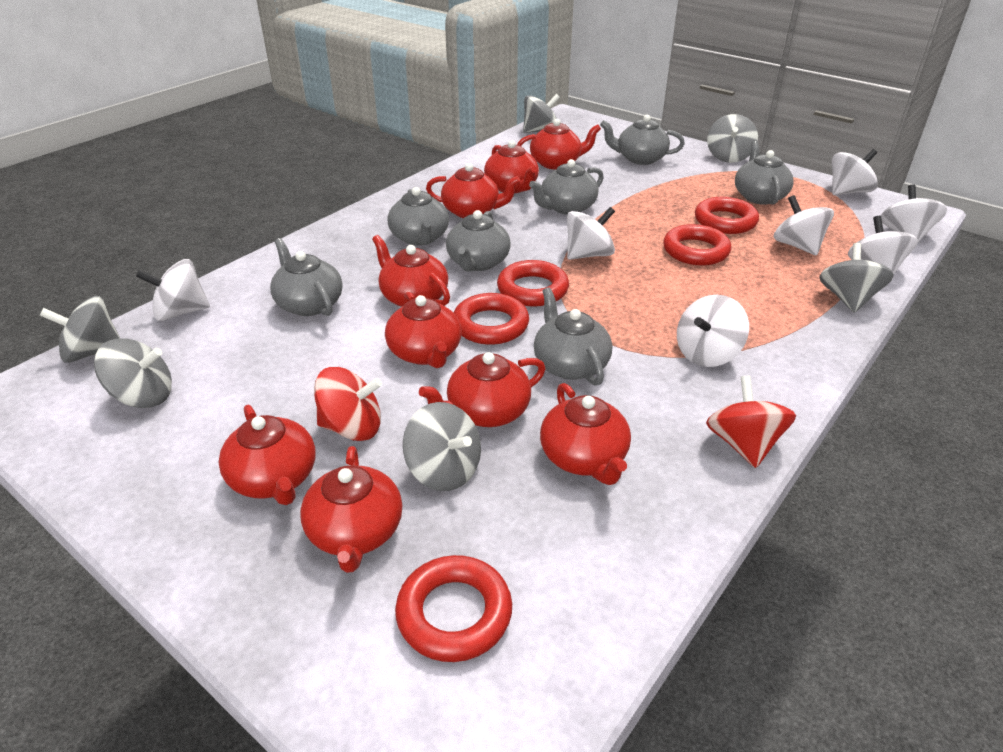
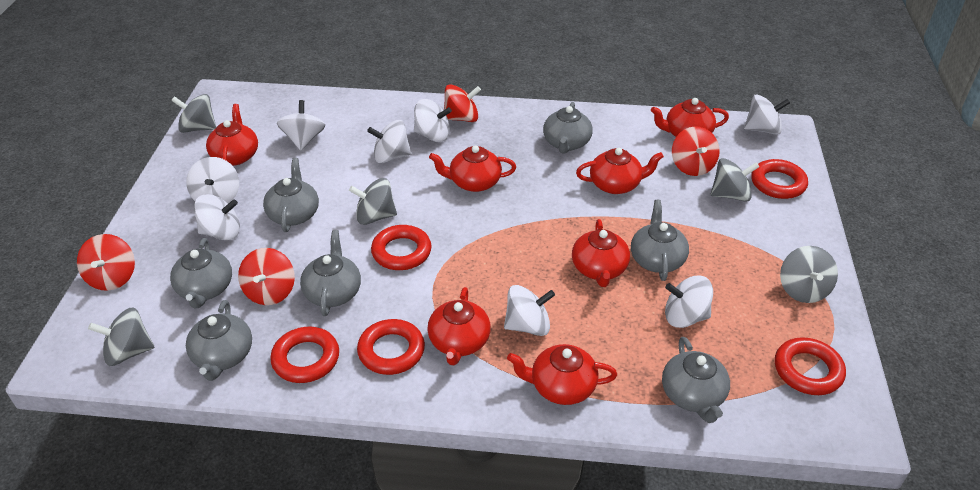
grey spinning top: 6 -> 5
red spinning top: 2 -> 4
red teapot: 9 -> 7
white spinning top: 7 -> 8

